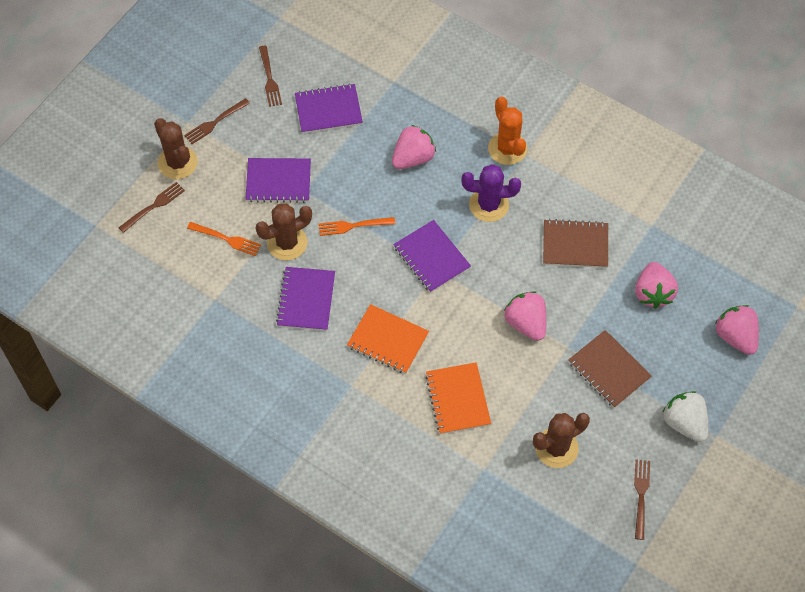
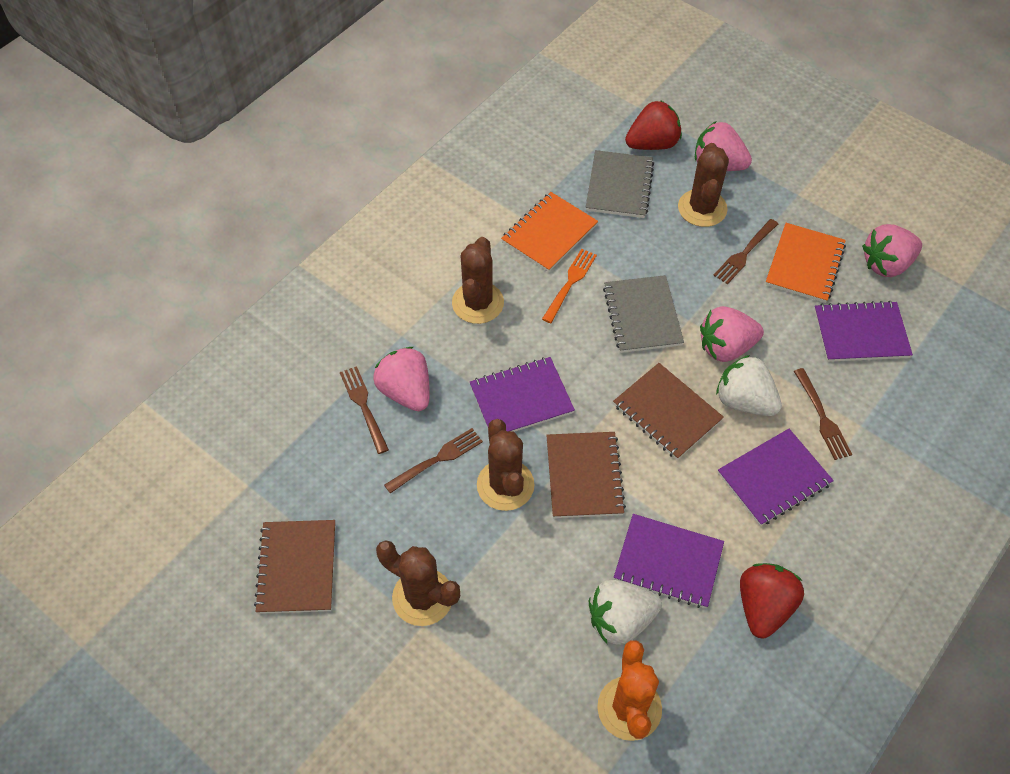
brown cactus: 3 -> 4
brown notebook: 2 -> 3
grey notebook: 0 -> 2
orange fork: 2 -> 1
purple cactus: 1 -> 0
red strawberry: 0 -> 2
white strawberry: 1 -> 2

